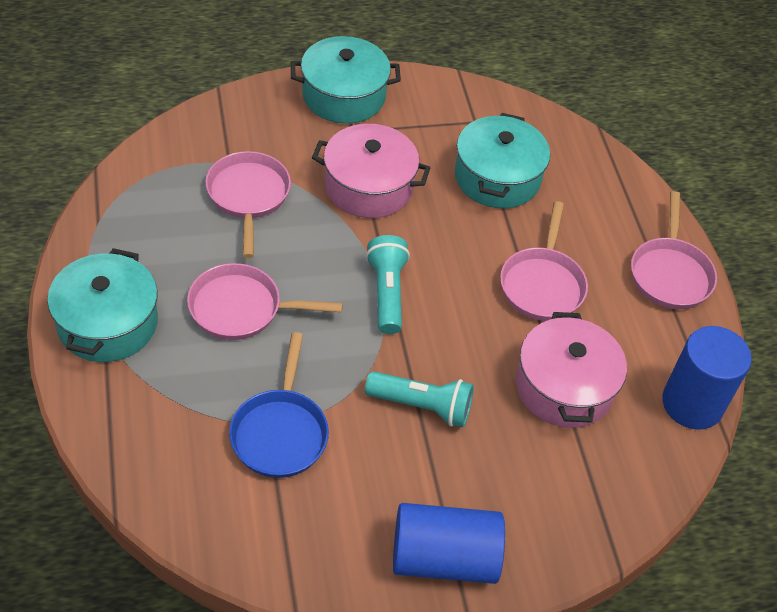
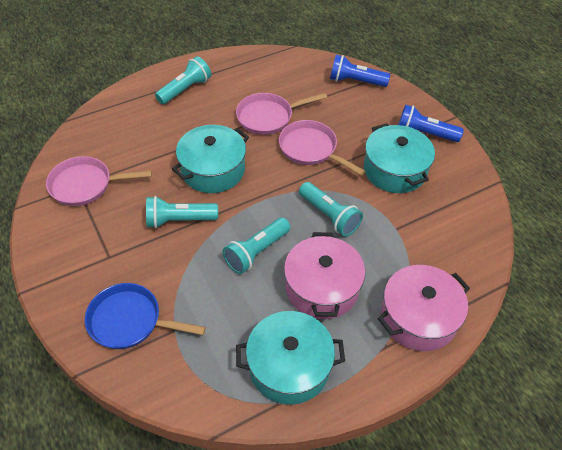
blue cylinder: 2 -> 0
blue flashlight: 0 -> 2
pink pan: 4 -> 3
turquoise flashlight: 2 -> 4

